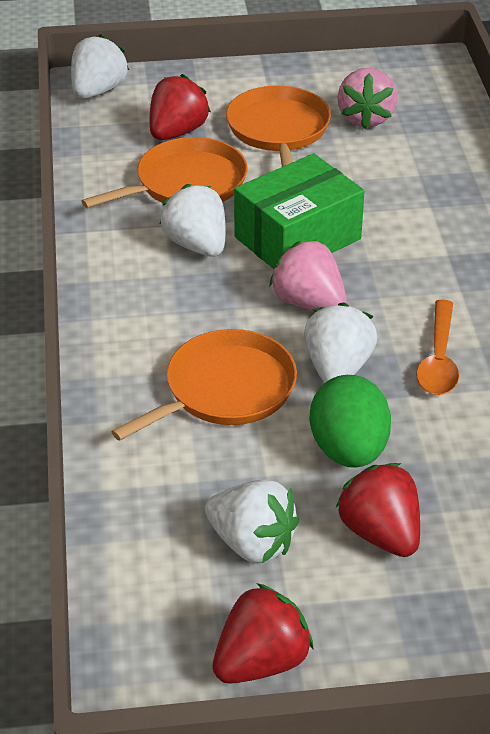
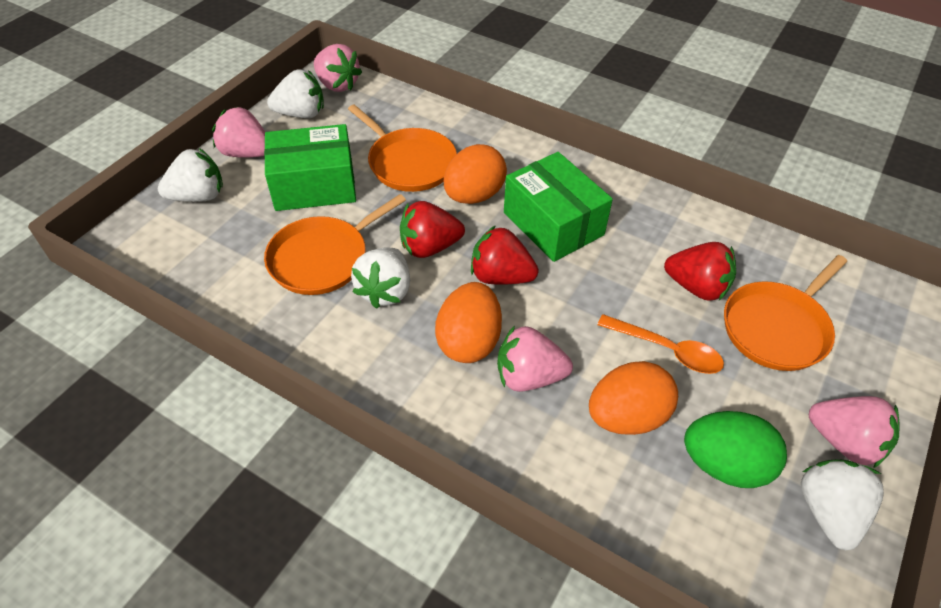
green box: 1 -> 2
orange egg: 0 -> 3
pink strawberry: 2 -> 4

